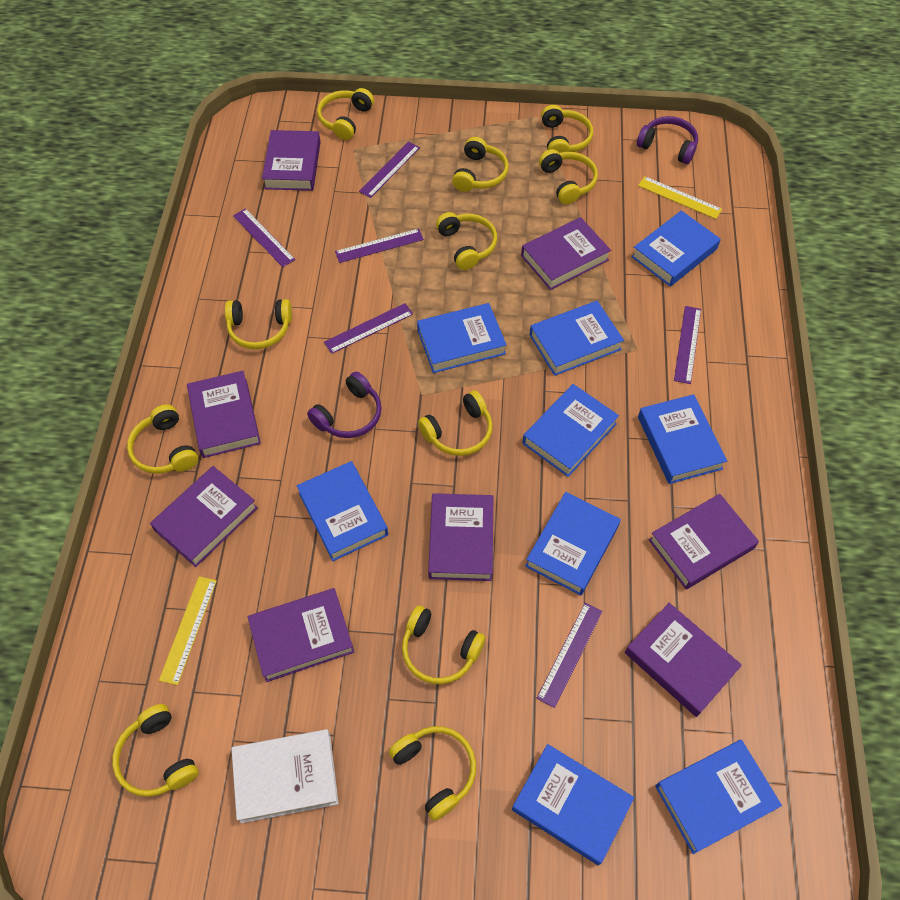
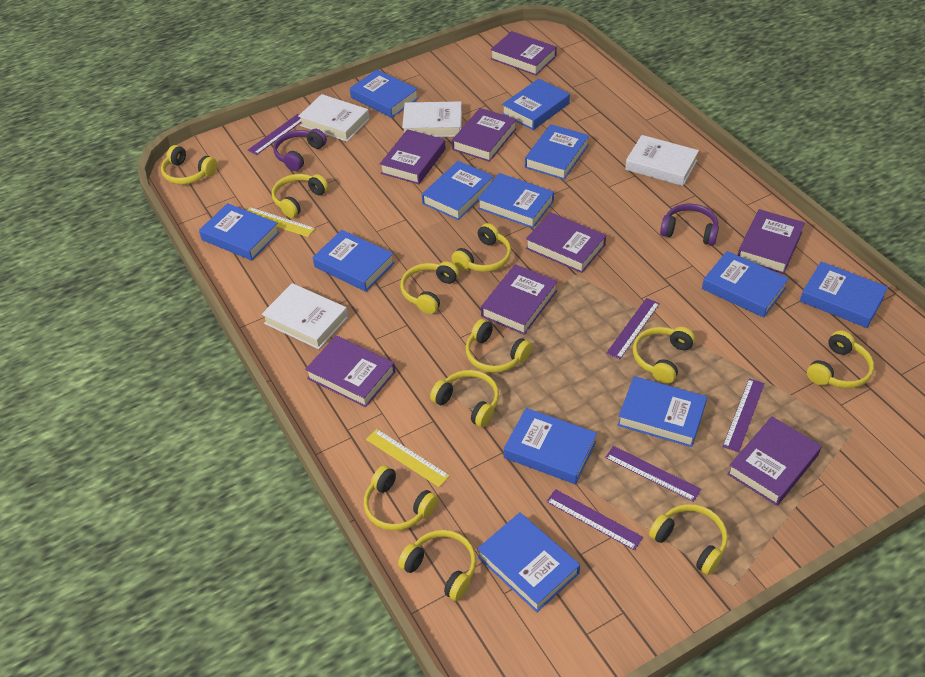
blue book: 9 -> 12
purple ruler: 6 -> 5
white book: 1 -> 4

